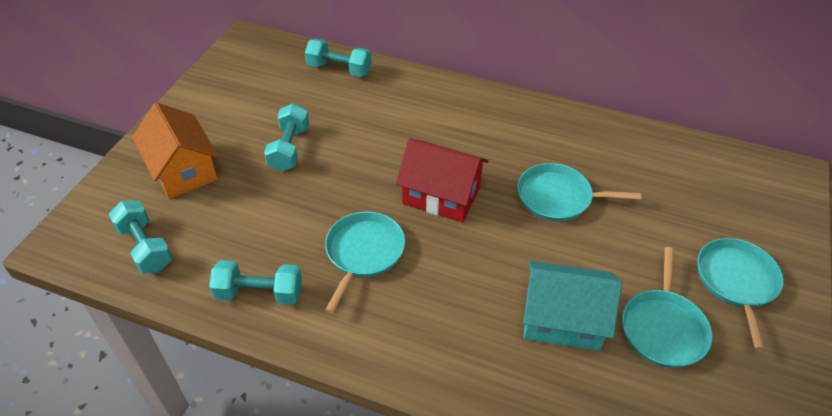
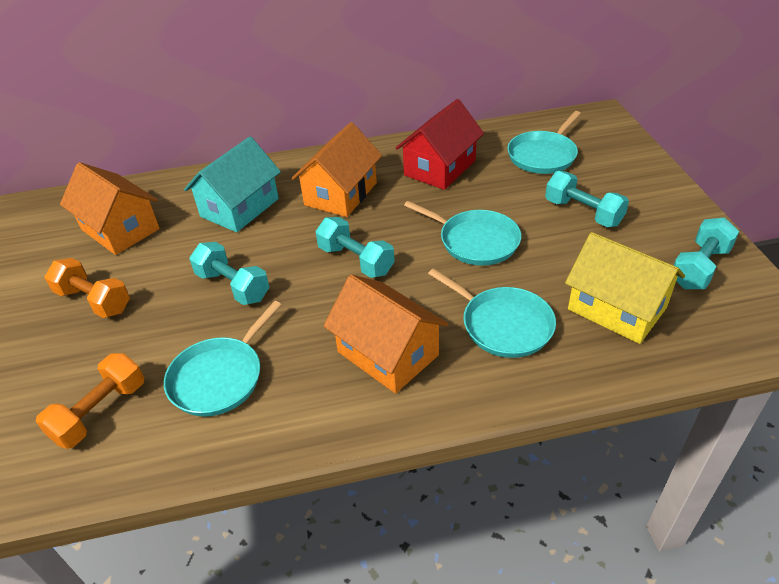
orange dumbbell: 0 -> 2
orange house: 1 -> 3
yellow house: 0 -> 1

